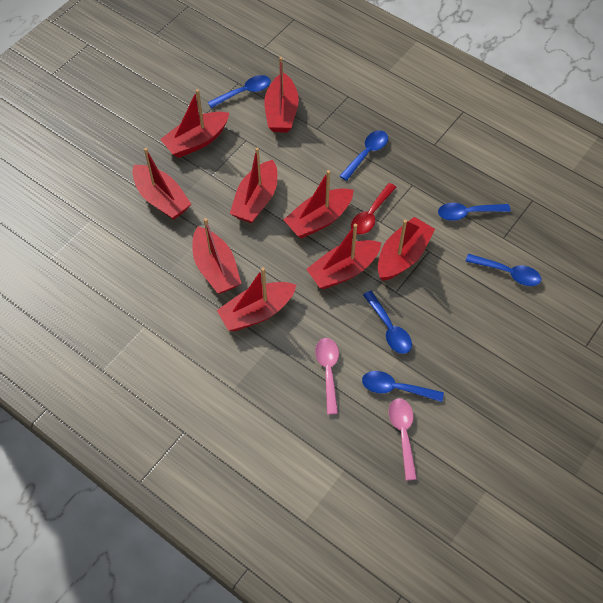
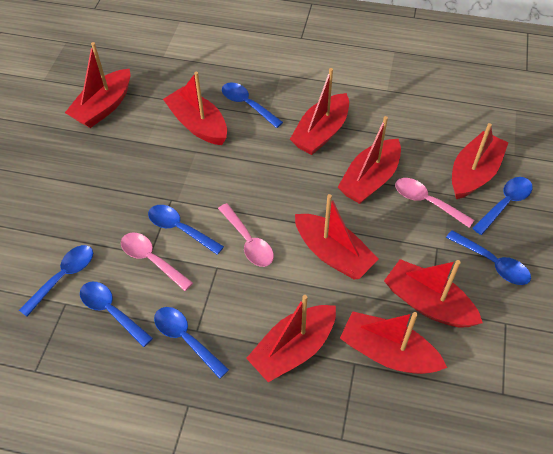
blue spoon: 6 -> 7
pink spoon: 2 -> 3
red spoon: 1 -> 0

